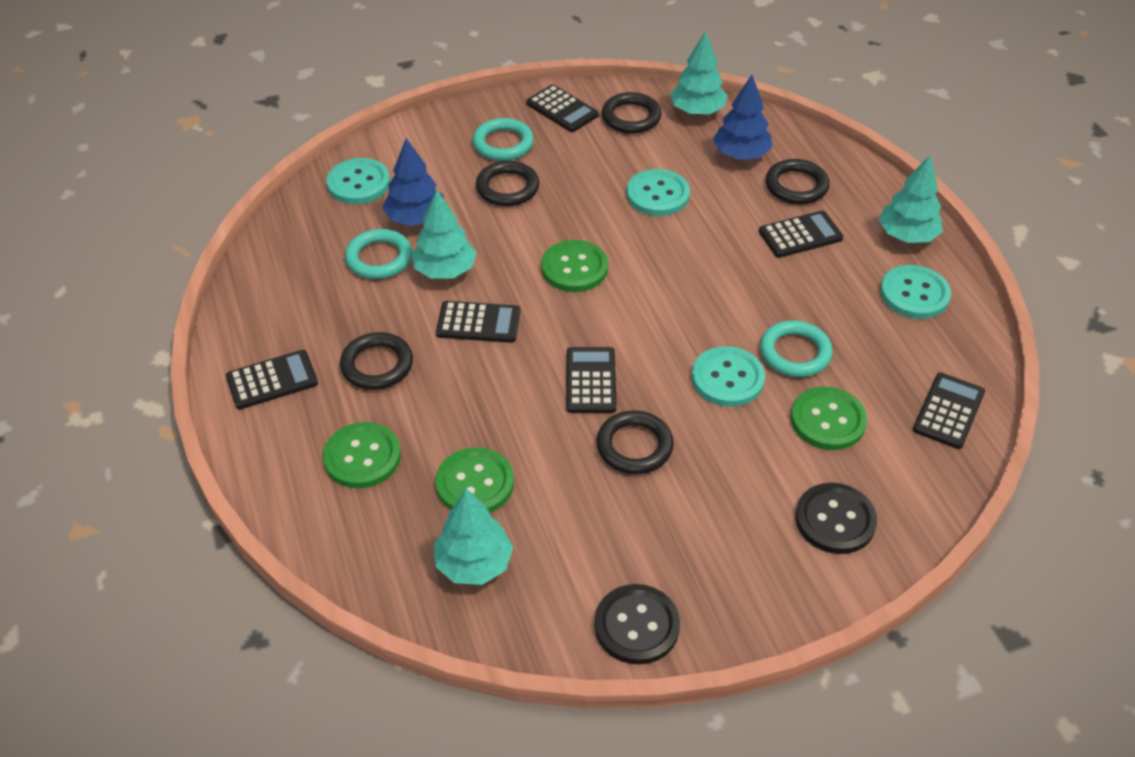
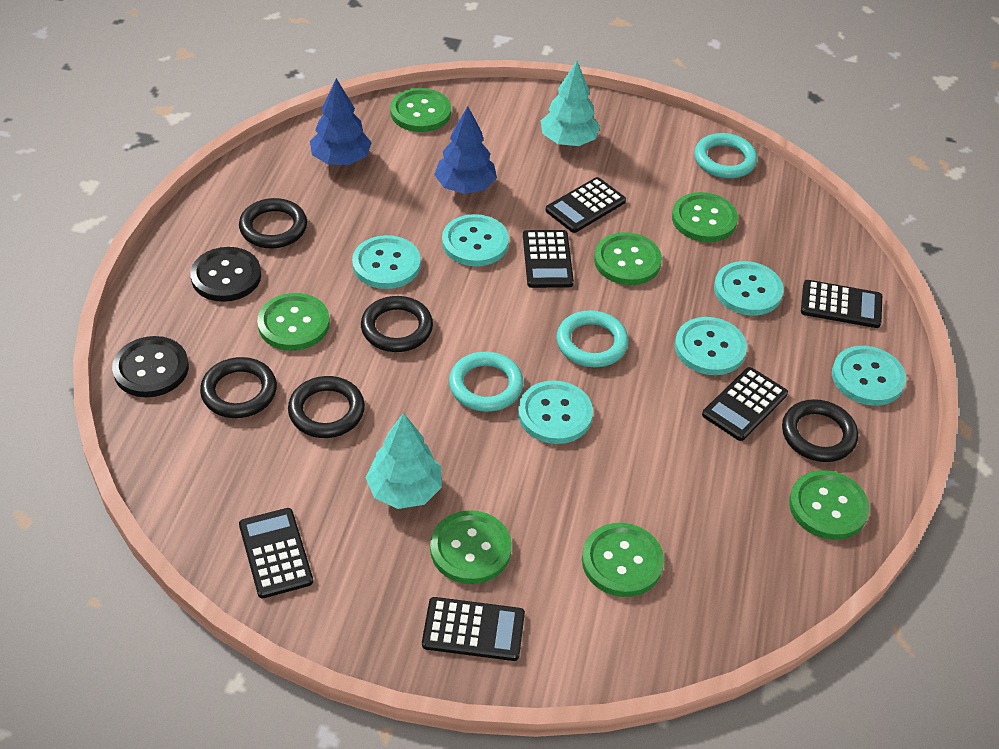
green button: 4 -> 7
turquoise button: 4 -> 6
turquoise tree: 4 -> 2

